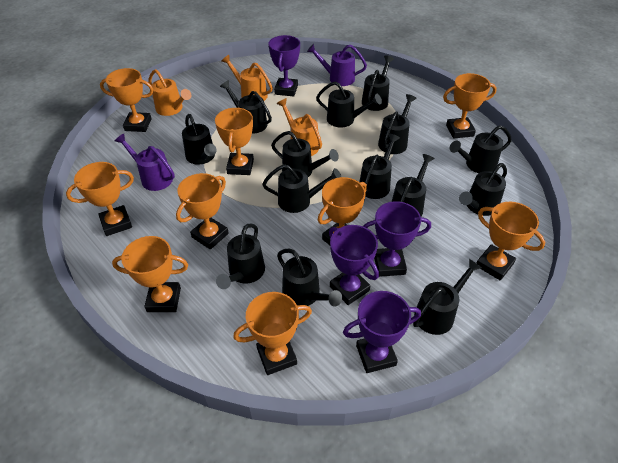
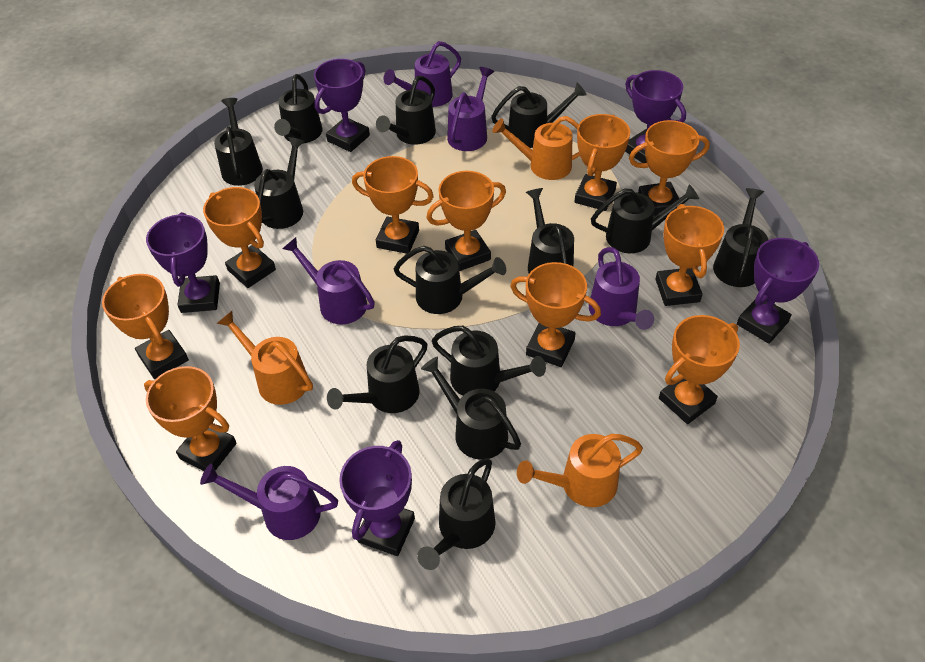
black watering can: 14 -> 13
orange trophy: 9 -> 10
purple trophy: 4 -> 5
purple watering can: 2 -> 5

